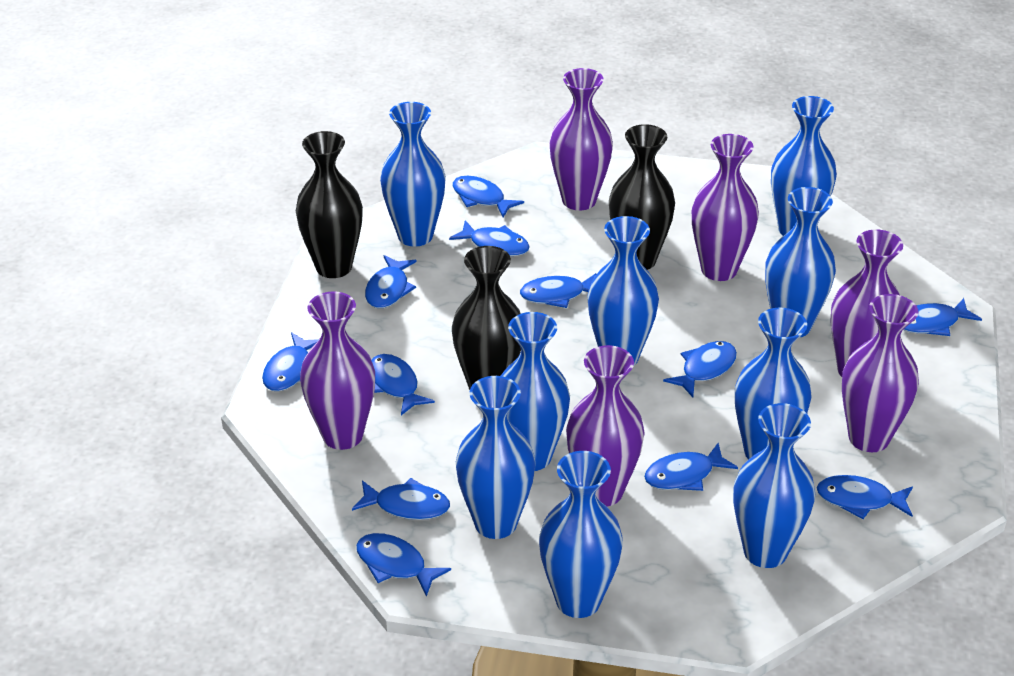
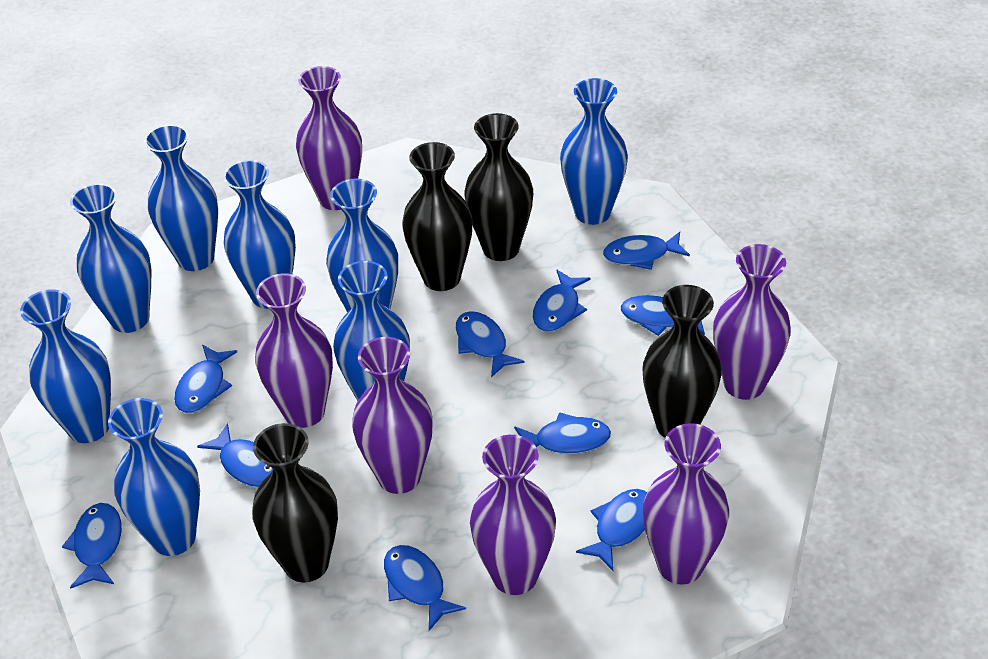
black vase: 3 -> 4
blue fish: 12 -> 10
blue vase: 9 -> 8

